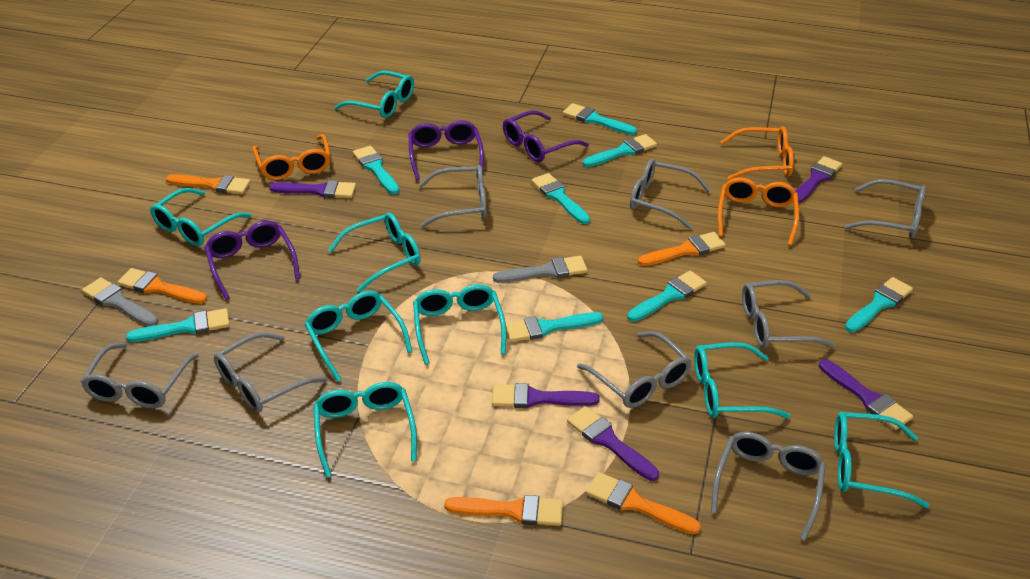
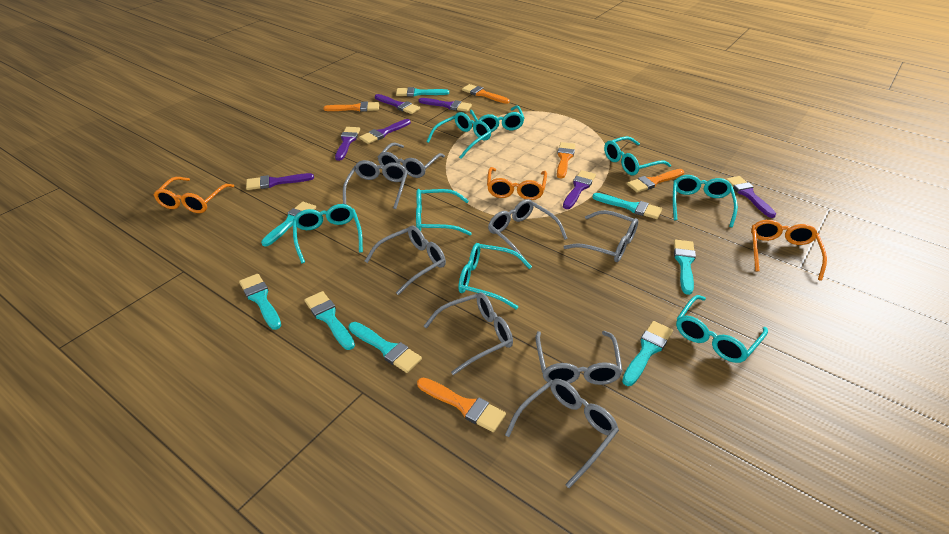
grey brush: 2 -> 0
purple brush: 5 -> 7
purple glasses: 3 -> 0

